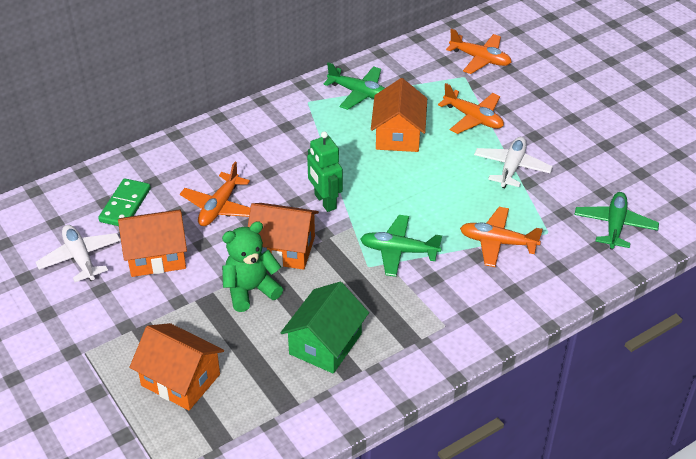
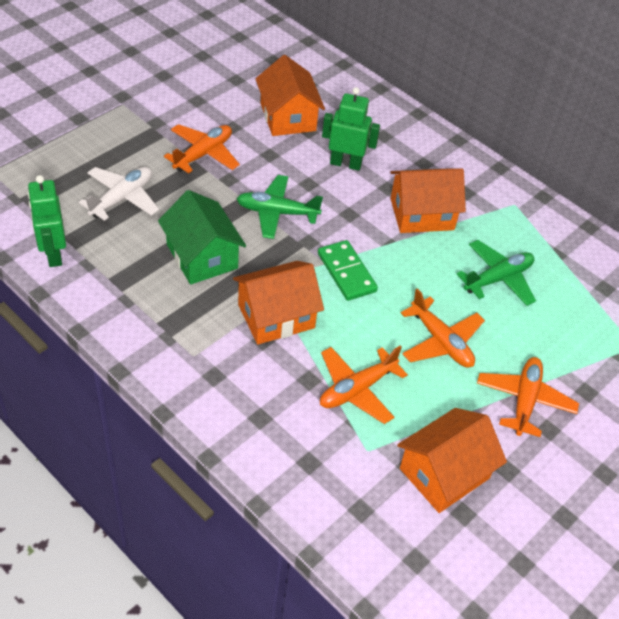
green plane: 3 -> 2
green robot: 1 -> 2
green teddy bear: 1 -> 0
white plane: 2 -> 1

